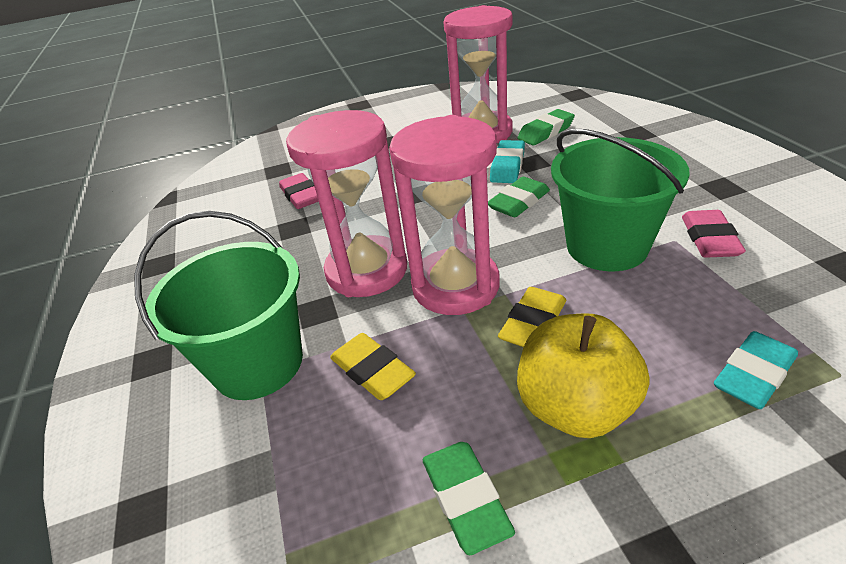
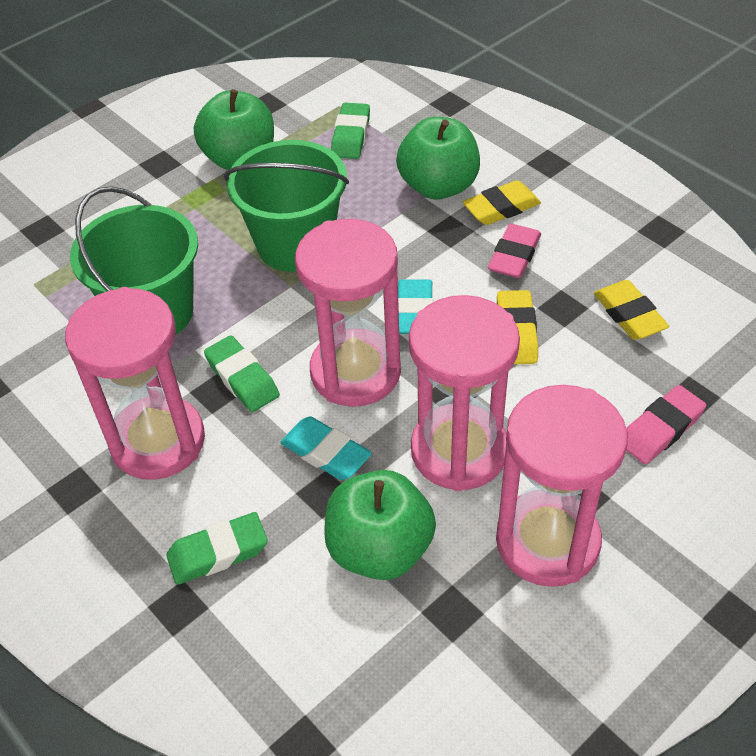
green apple: 0 -> 3
pink hourglass: 3 -> 4
yellow apple: 1 -> 0
yellow eraser: 2 -> 3

